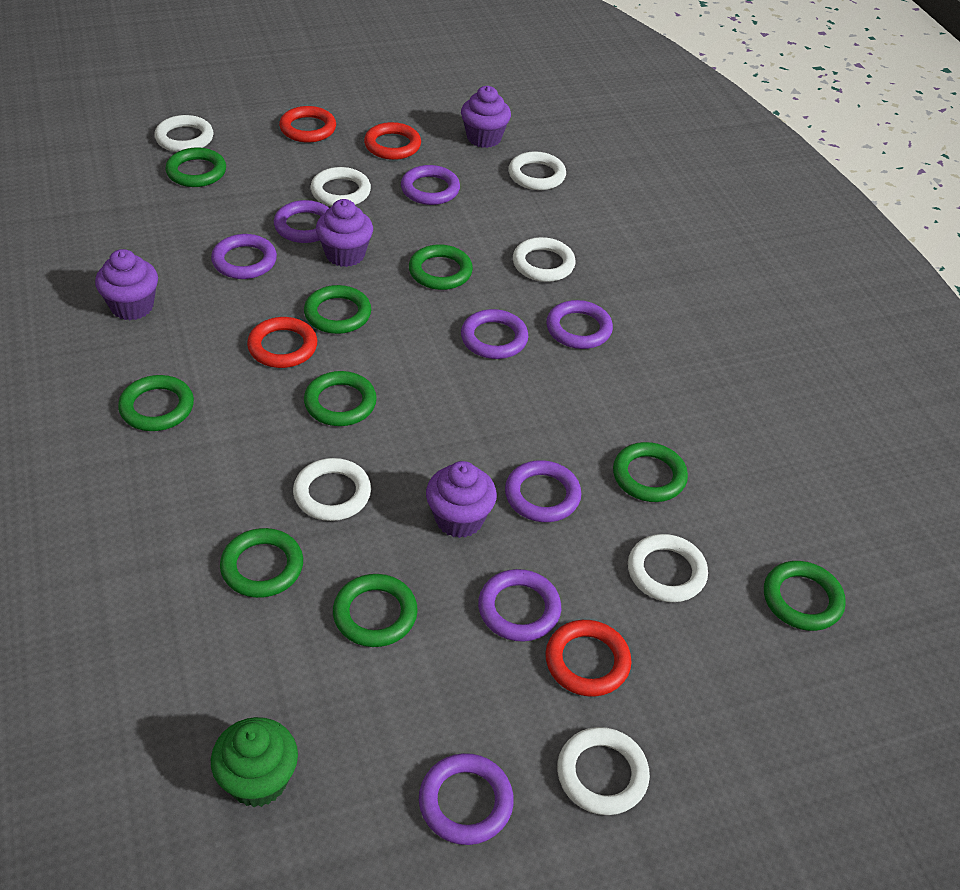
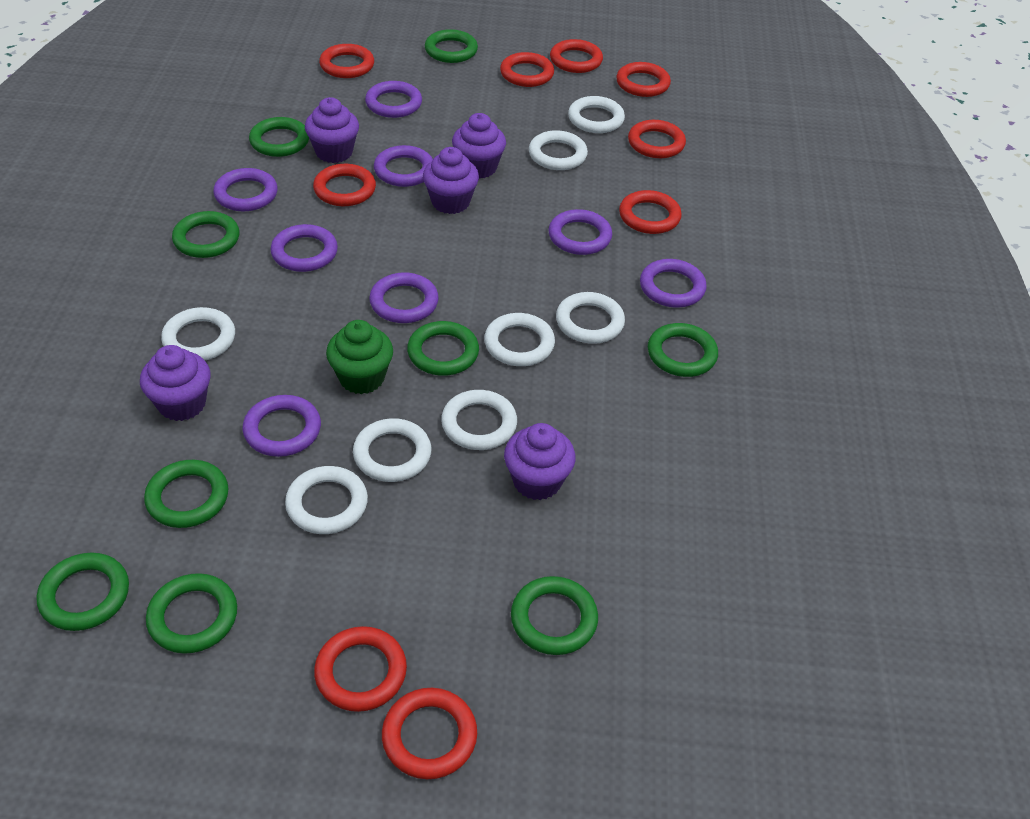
purple cupcake: 4 -> 5
red ring: 4 -> 9
white ring: 7 -> 8

